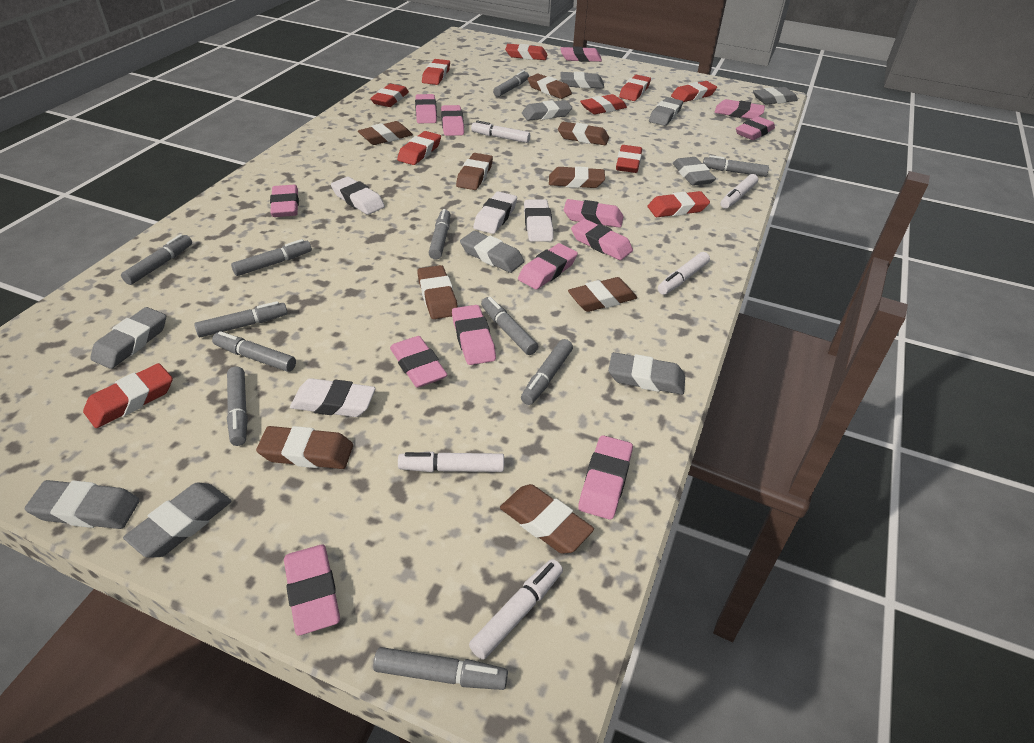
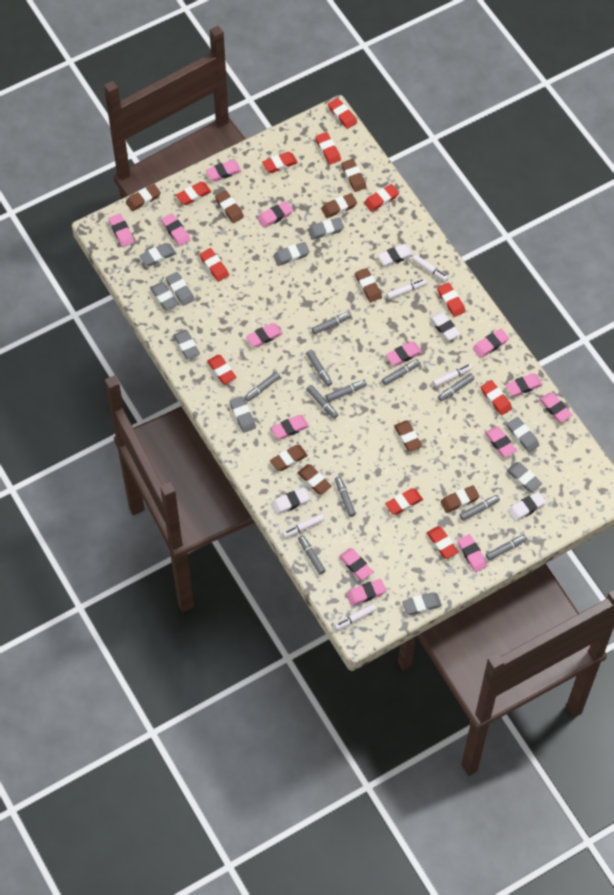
pink eraser: 13 -> 14
red eraser: 10 -> 11

